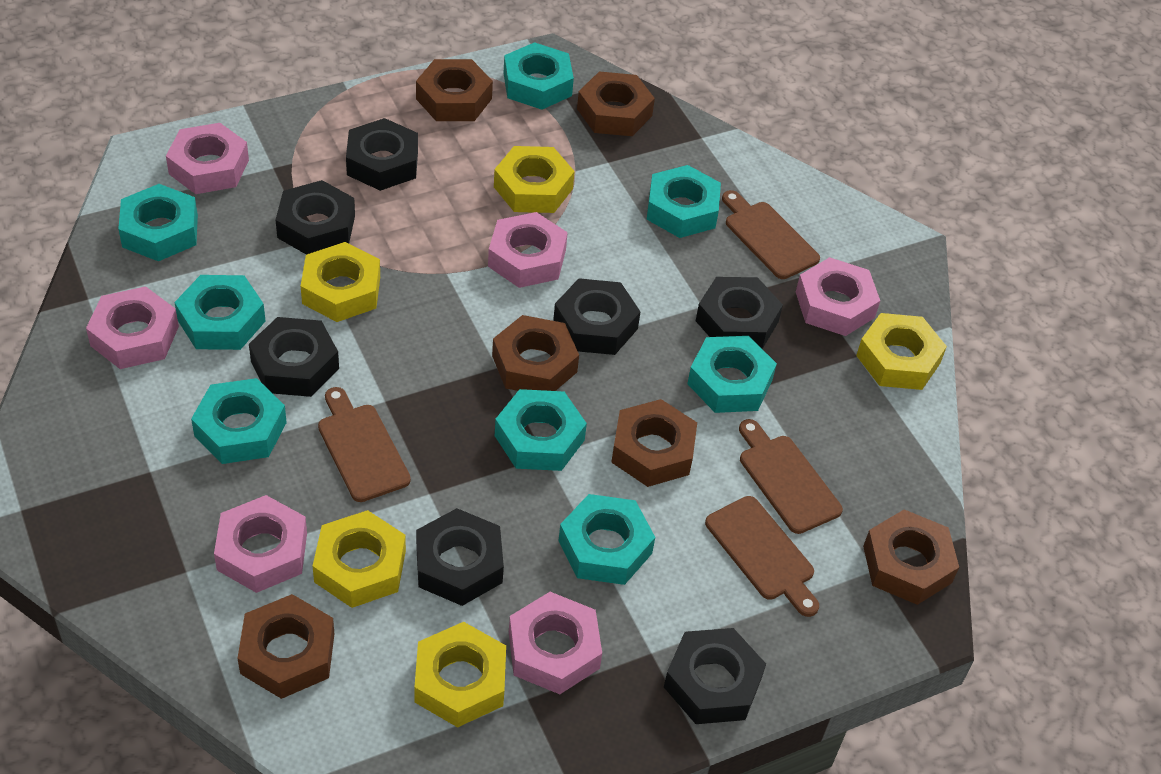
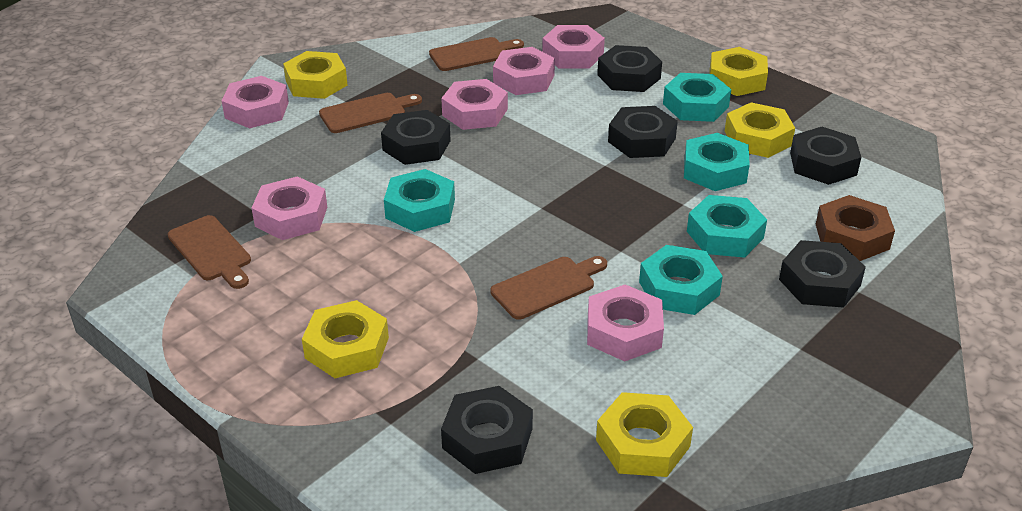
black nut: 7 -> 6
brown nut: 6 -> 1
turquoise nut: 8 -> 5

